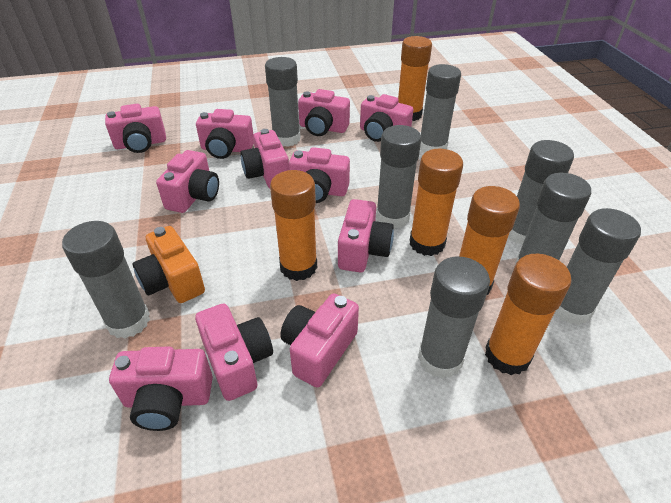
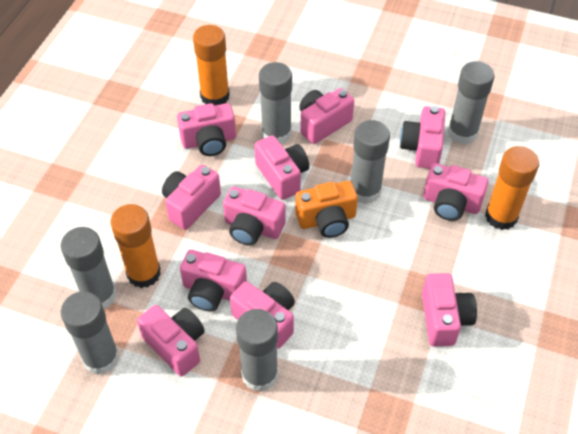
grey glue stick: 8 -> 6
orange glue stick: 5 -> 3

